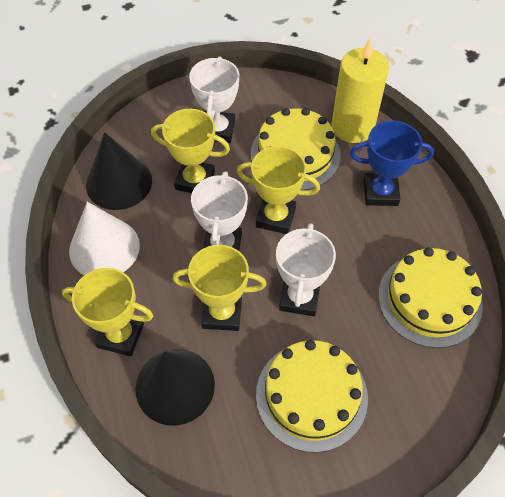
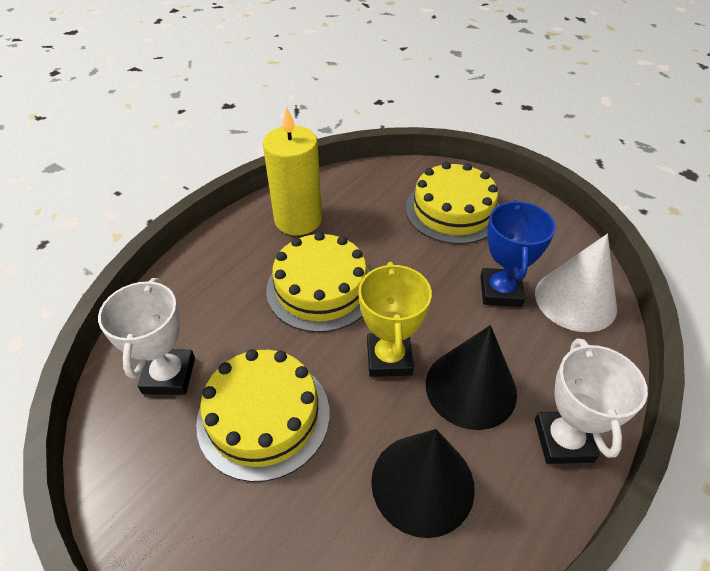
white trophy: 3 -> 2
yellow trophy: 4 -> 1

